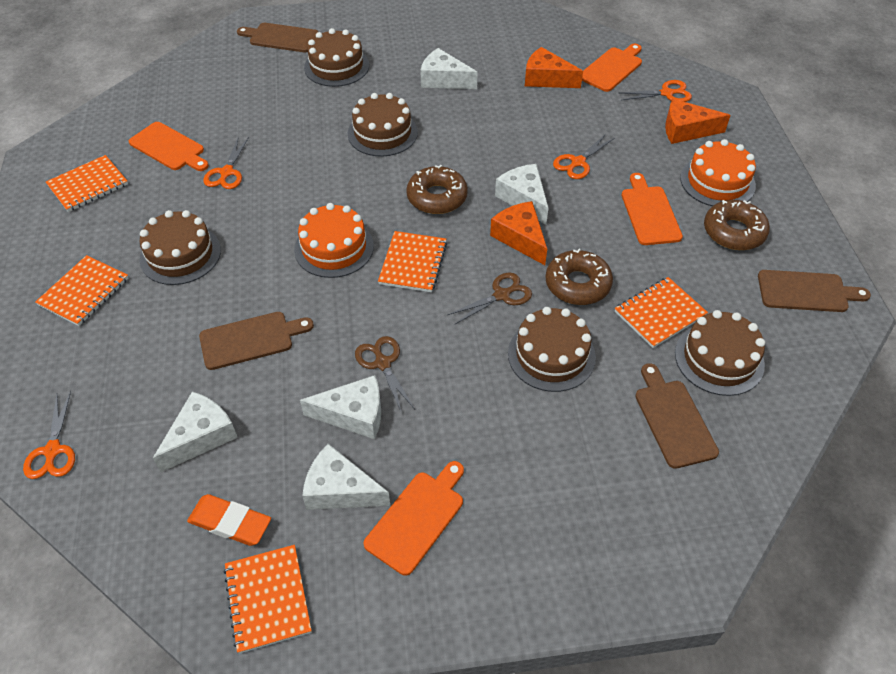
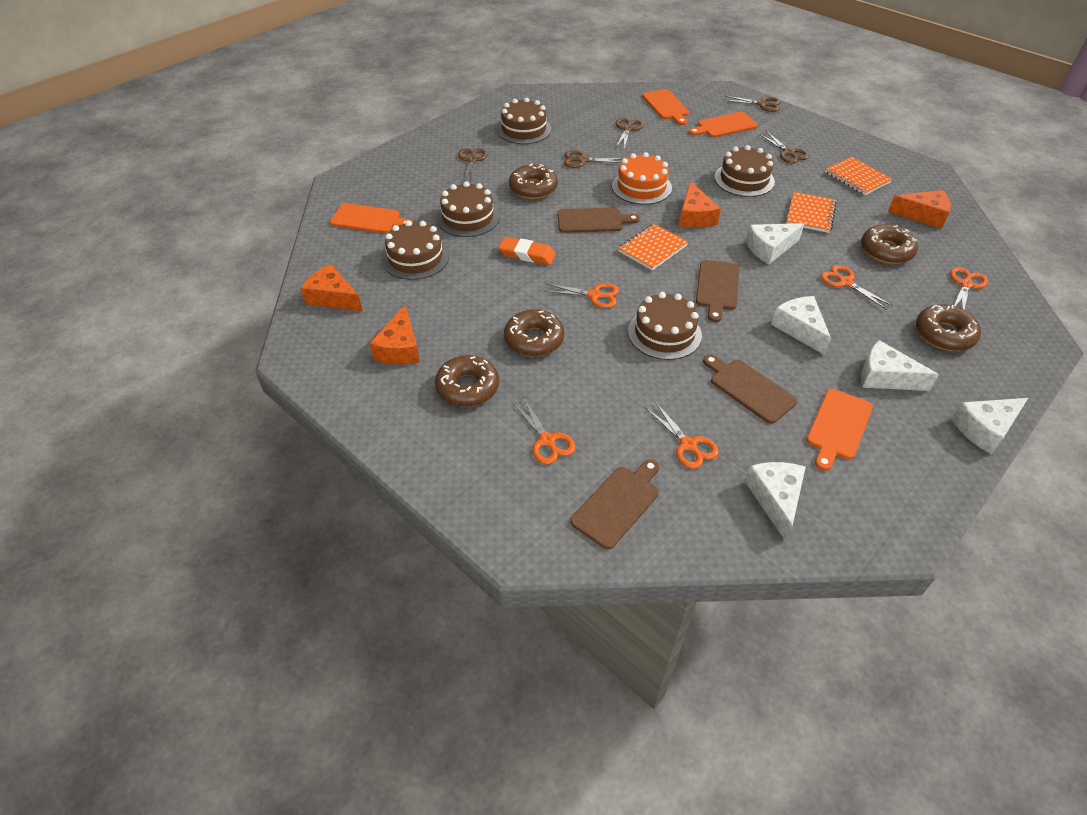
brown donut: 3 -> 5
brown scissors: 2 -> 5
orange cake: 2 -> 1
orange cheese: 3 -> 4
orange notebook: 5 -> 3
orange scissors: 4 -> 5

